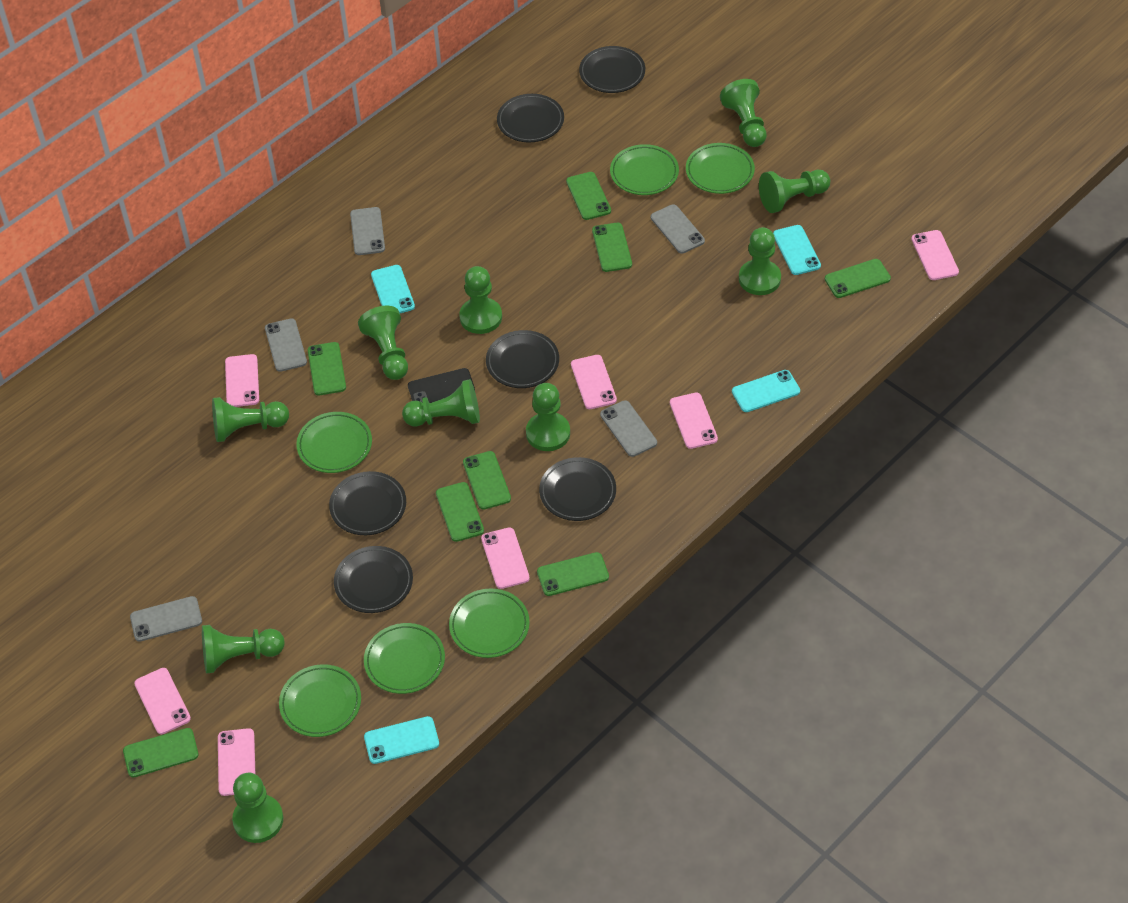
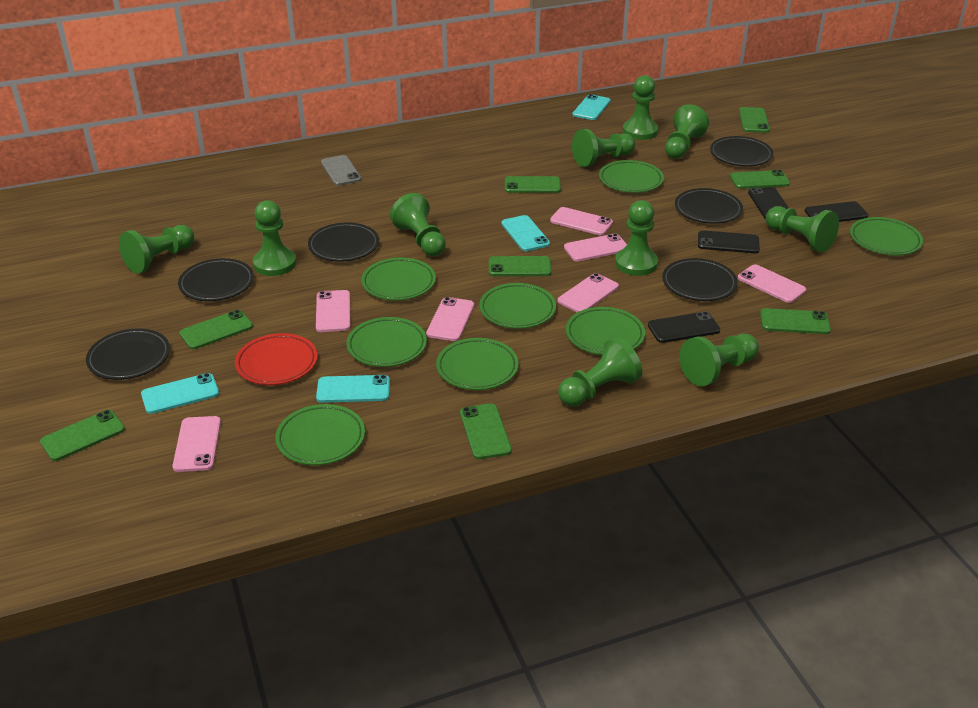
black phone: 1 -> 4
green plate: 6 -> 8
grey phone: 5 -> 1
red plate: 0 -> 1

